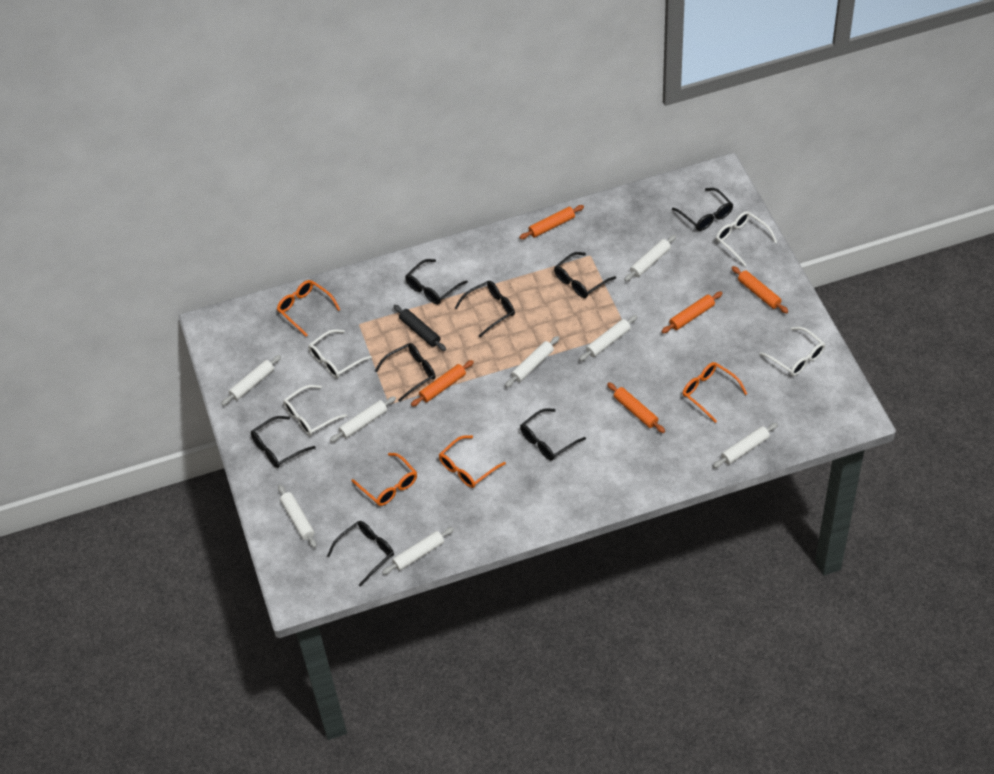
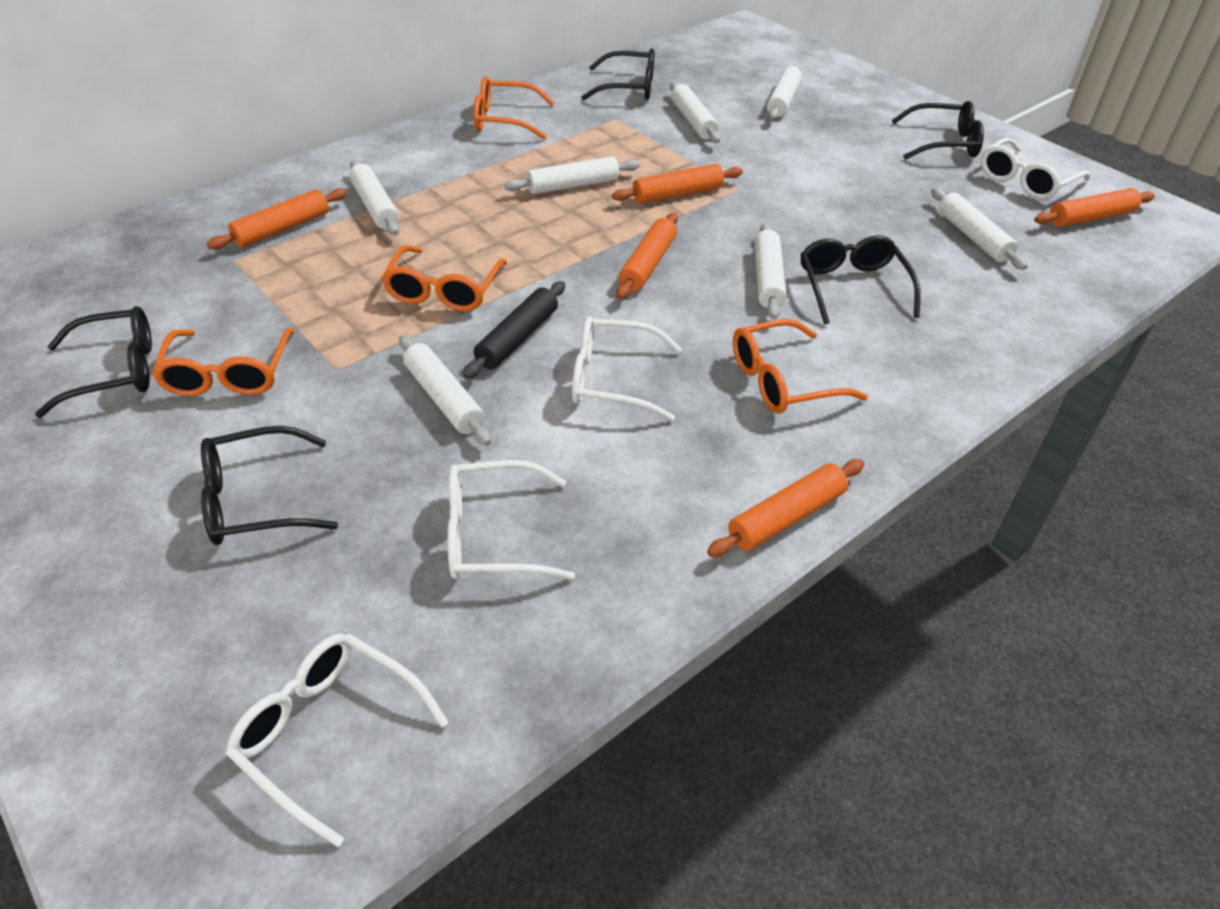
black glasses: 8 -> 5
white rolling pin: 8 -> 7

